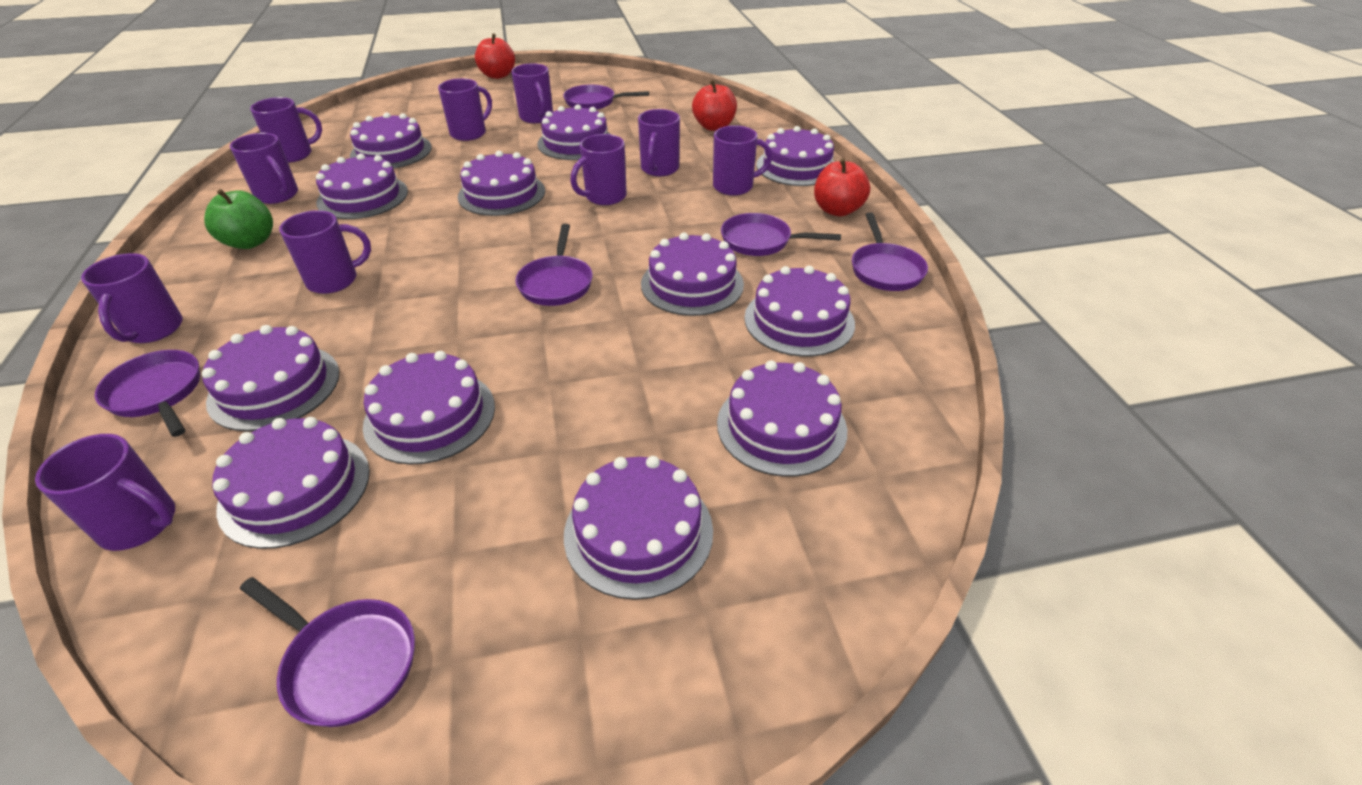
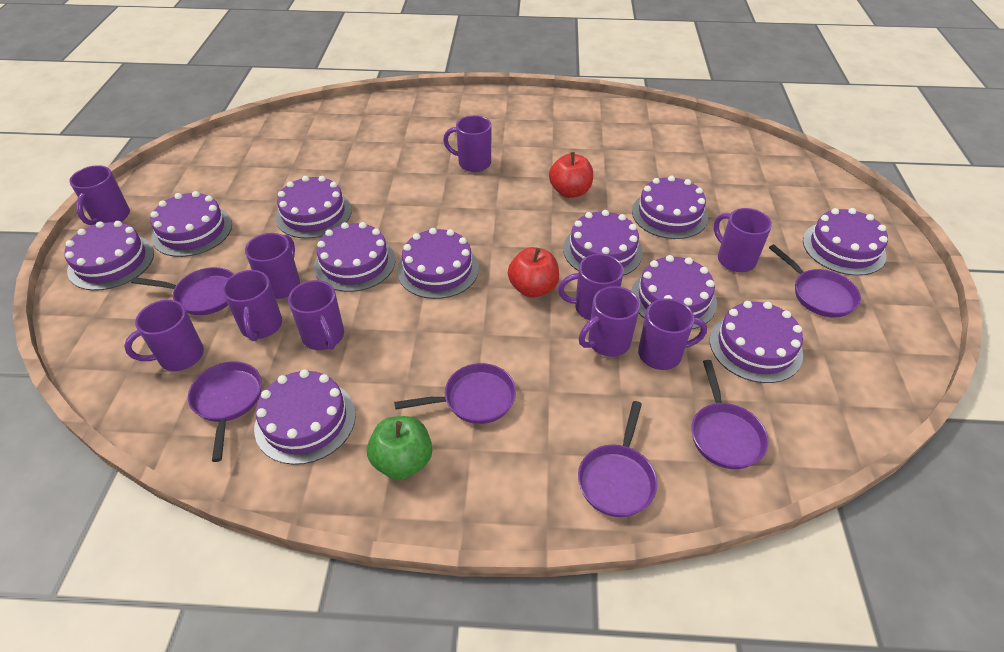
purple cake: 12 -> 11
red apple: 3 -> 2

